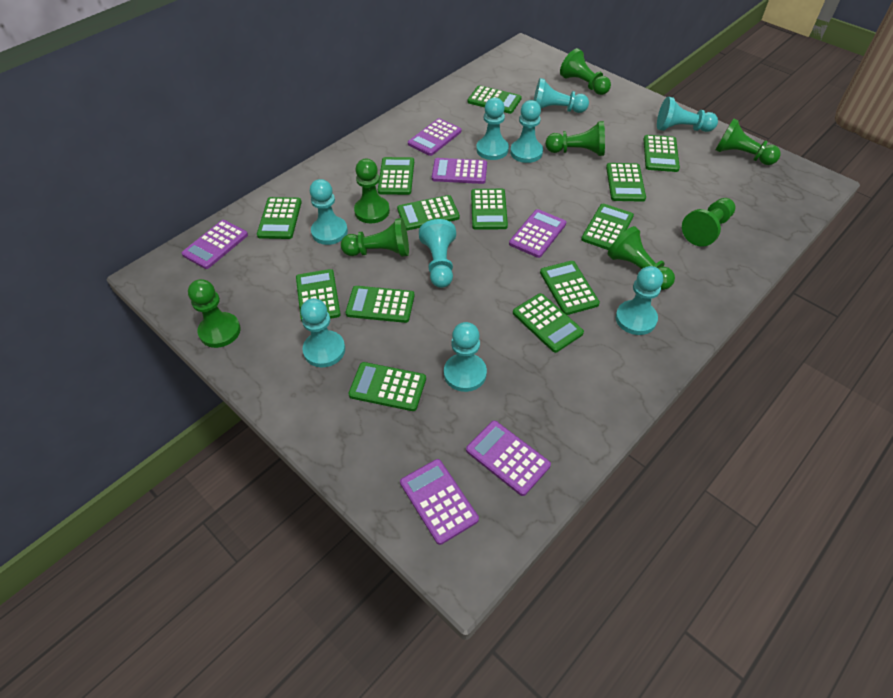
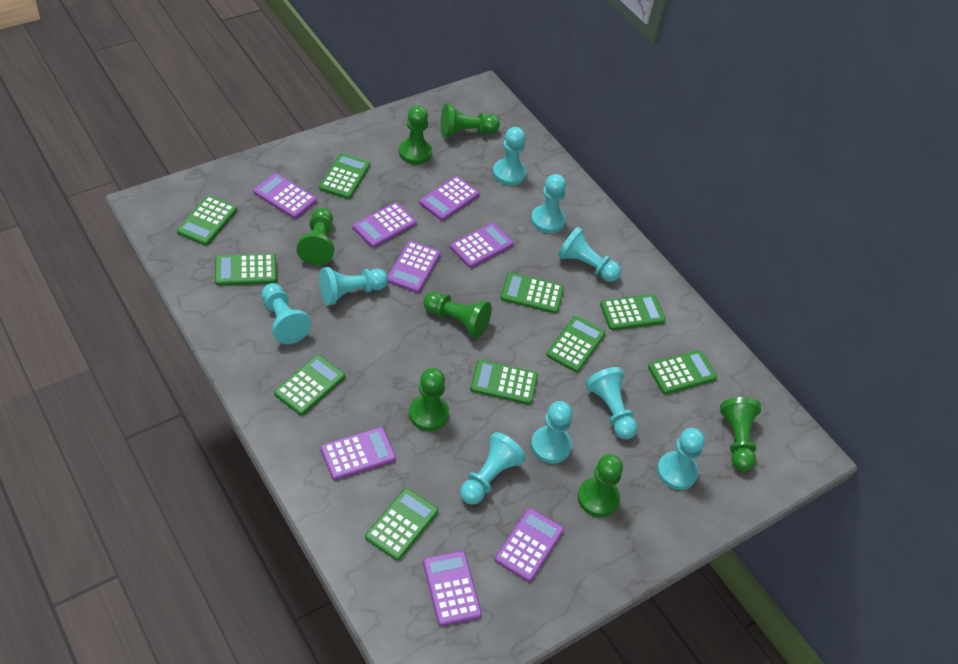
green calculator: 13 -> 10
green pawn: 8 -> 7
purple calculator: 6 -> 8

